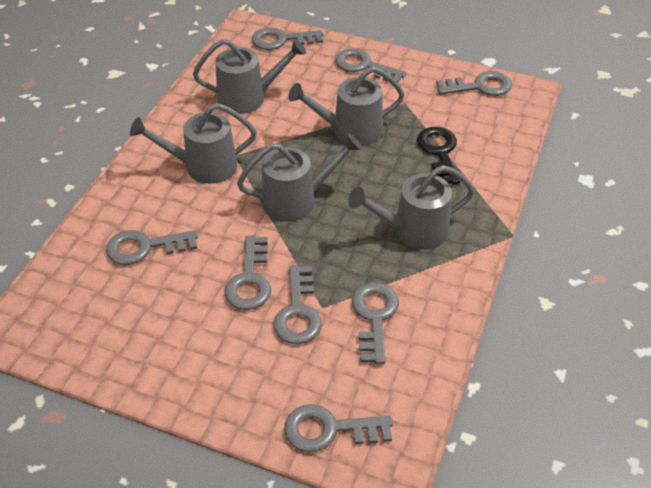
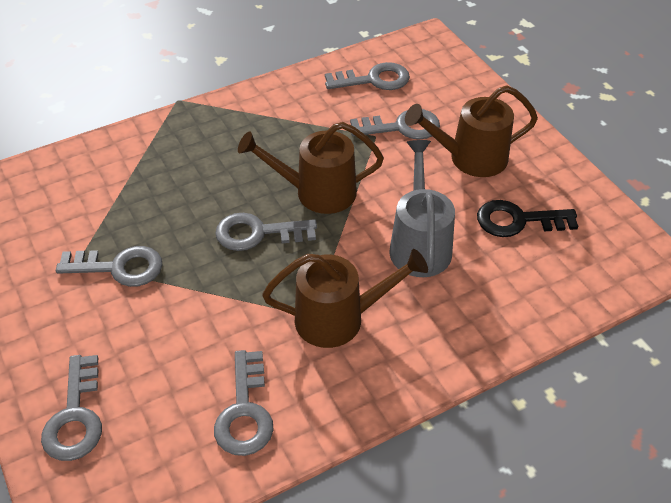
brown watering can: 0 -> 3
grey key: 8 -> 6
grey watering can: 5 -> 1

